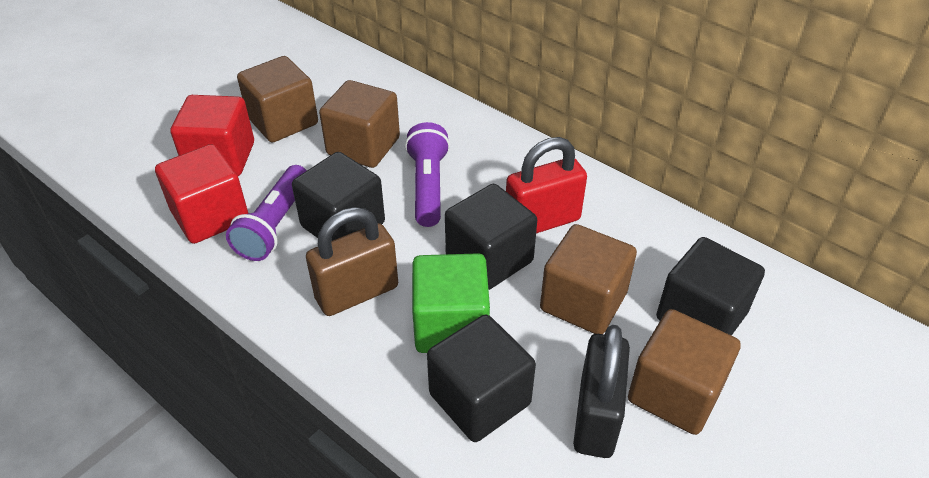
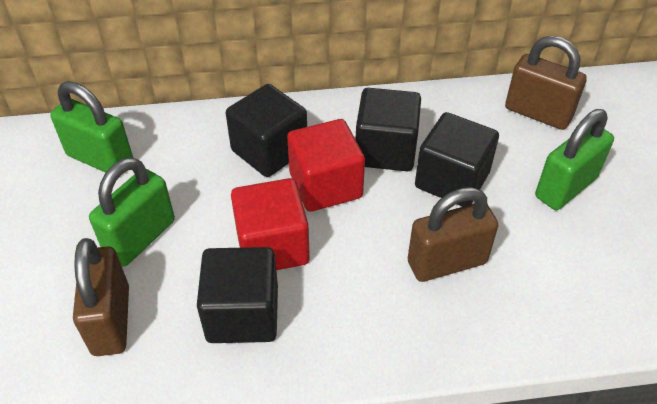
black padlock: 1 -> 0
brown cube: 4 -> 0
brown padlock: 1 -> 3
green cube: 1 -> 0
green padlock: 0 -> 3
purple flashlight: 2 -> 0
red padlock: 1 -> 0

